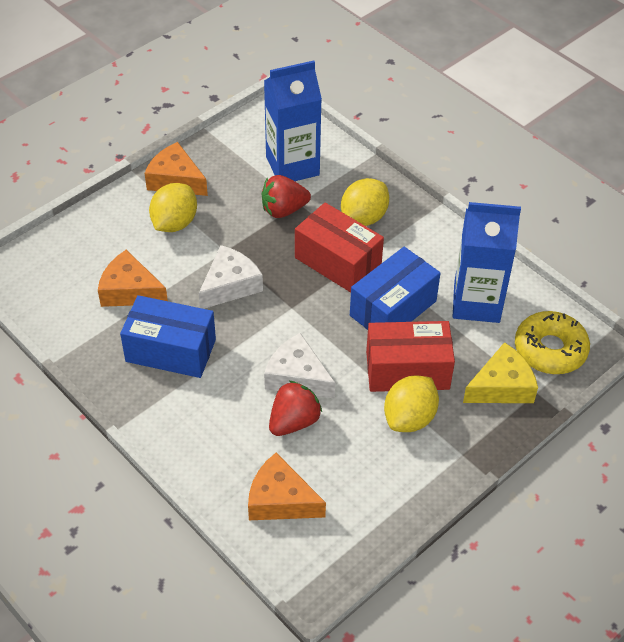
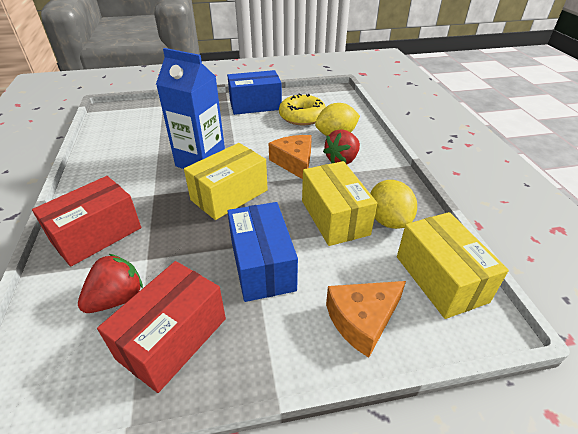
blue carton: 2 -> 1
orange cheese: 3 -> 2
white cheese: 2 -> 0
yellow box: 0 -> 3
yellow cheese: 1 -> 0
yellow lemon: 3 -> 2

